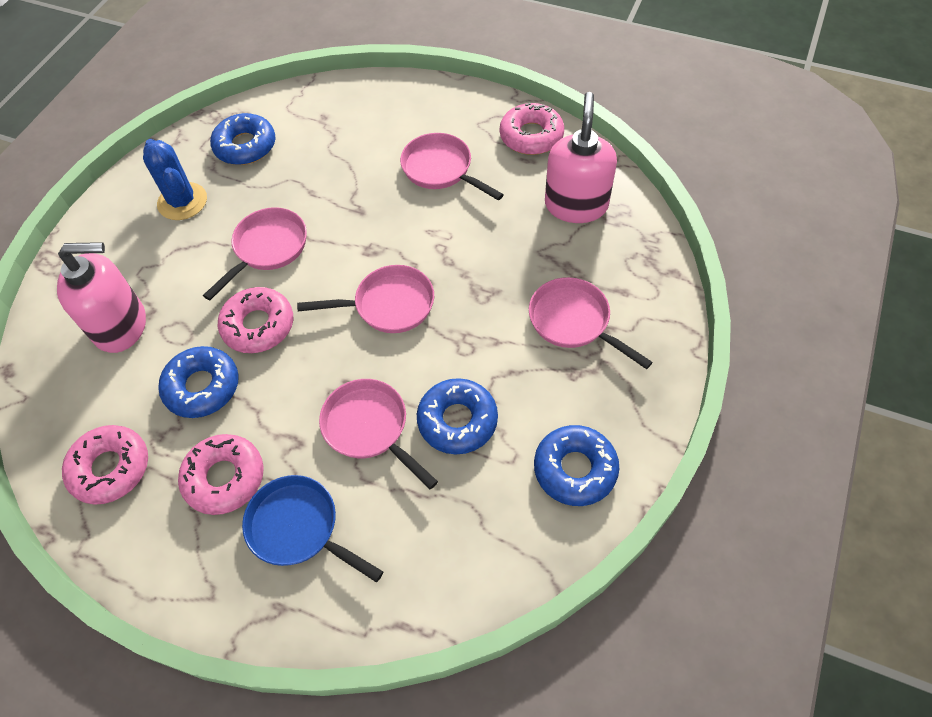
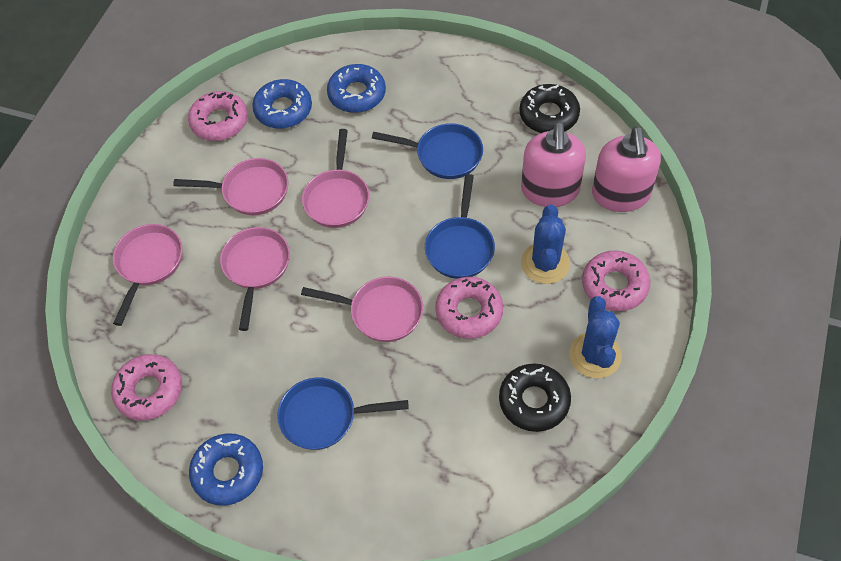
black donut: 0 -> 2
blue cactus: 1 -> 2
blue donut: 4 -> 3
blue pan: 1 -> 3

